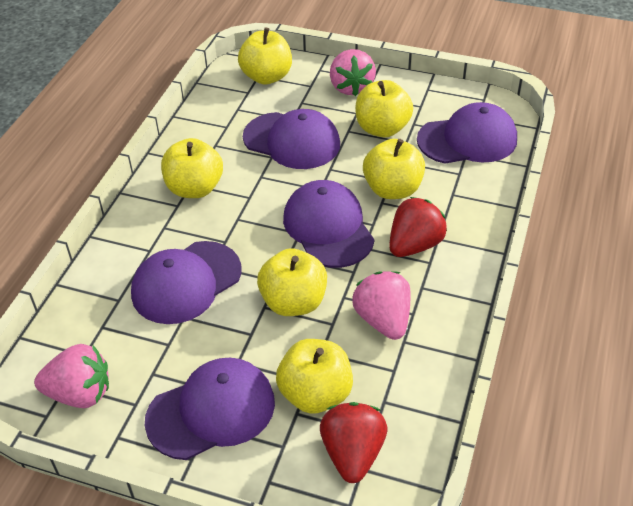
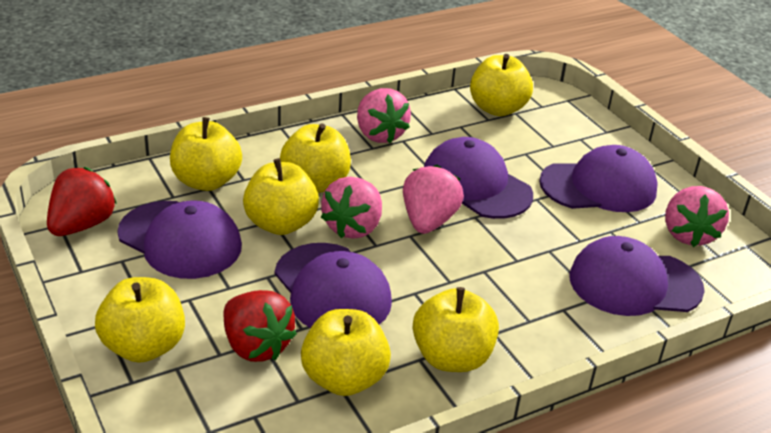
pink strawberry: 3 -> 4
yellow apple: 6 -> 7

